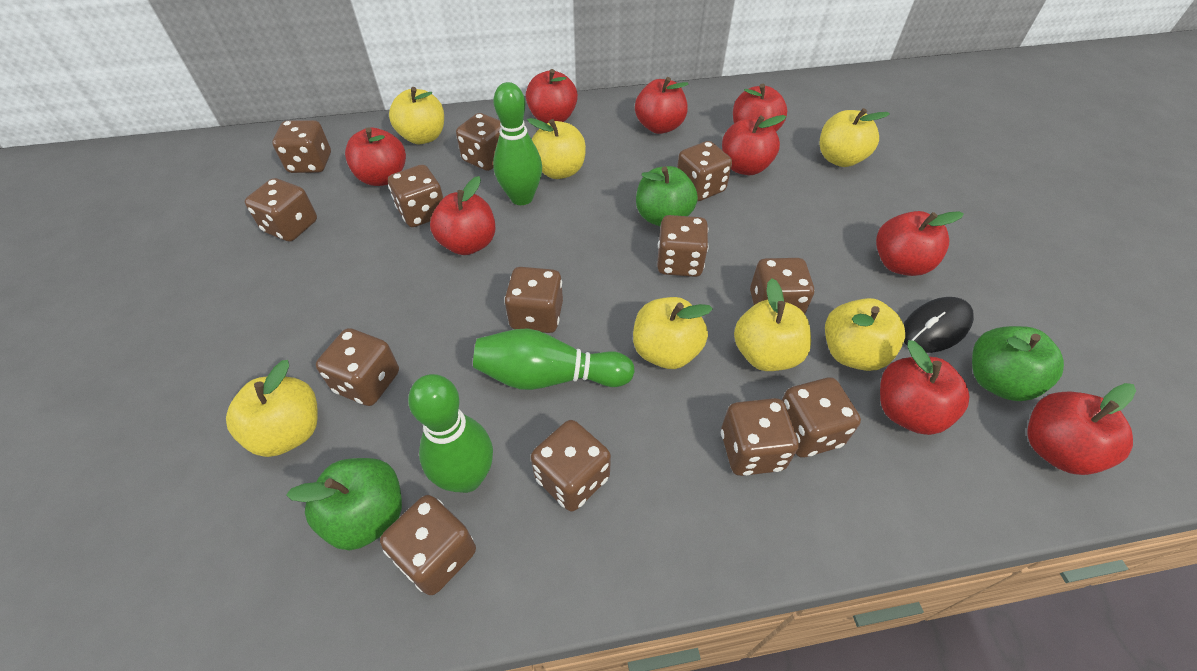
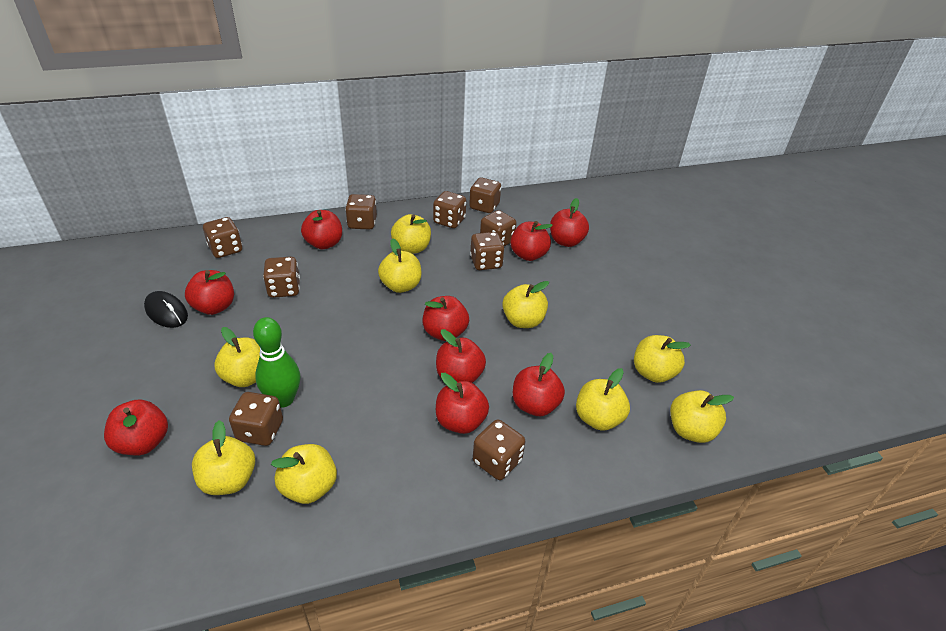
brown dice: 13 -> 9
green apple: 3 -> 0
green bowling pin: 3 -> 1
yellow apple: 7 -> 9

